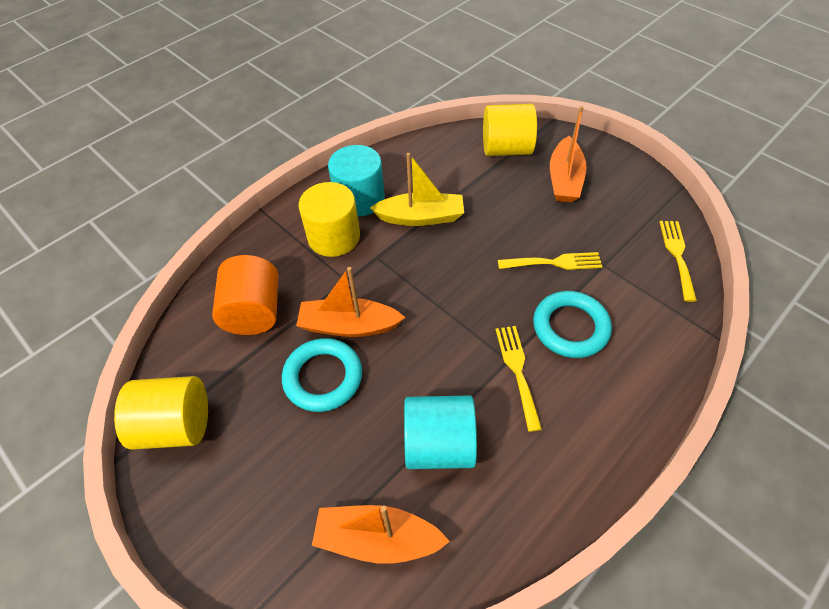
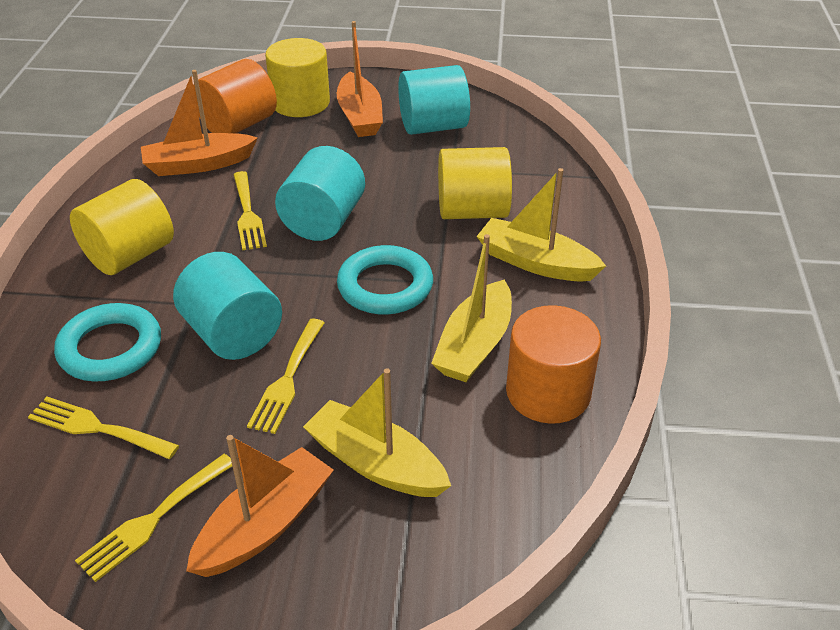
orange cylinder: 1 -> 2
turquoise cylinder: 2 -> 3
yellow boat: 1 -> 3
yellow fork: 3 -> 4

